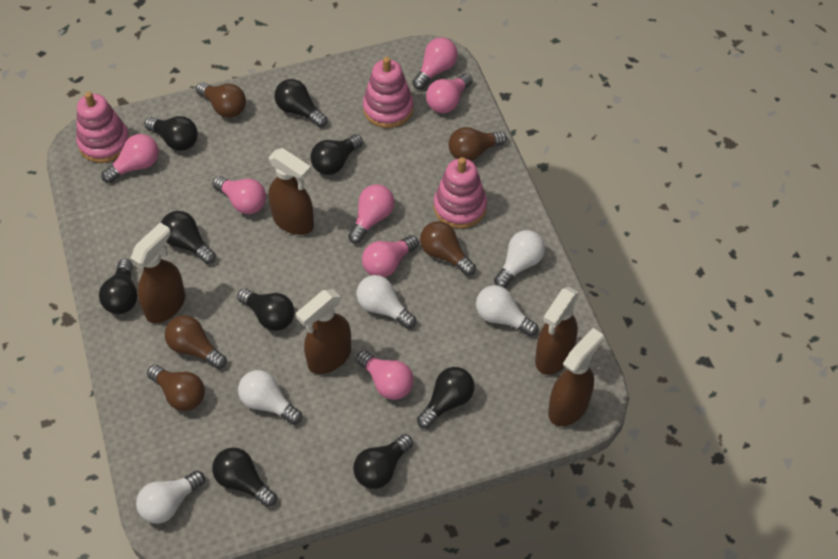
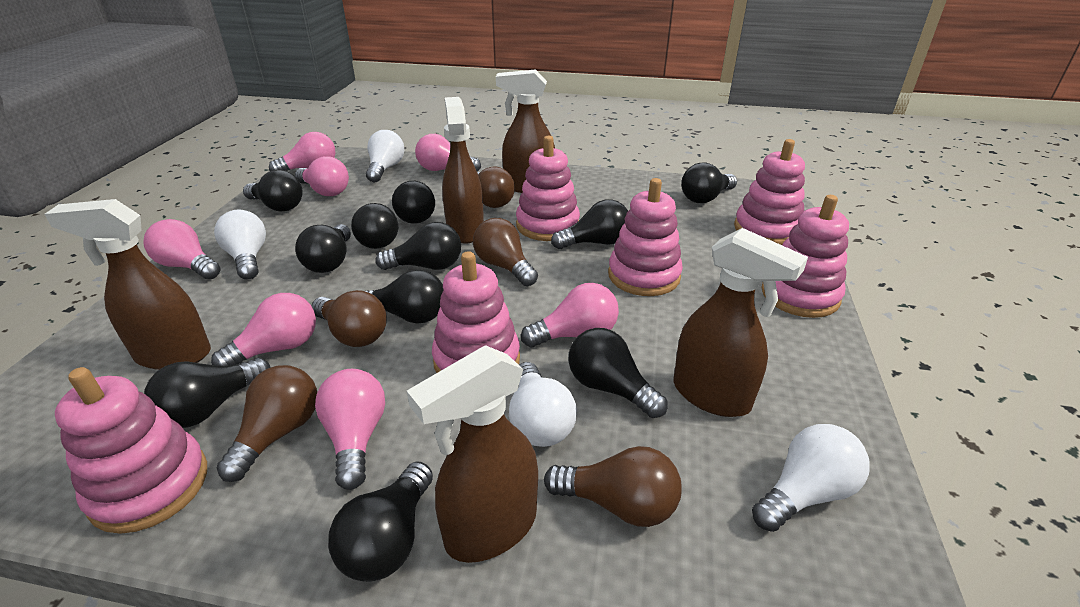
black light bulb: 9 -> 11
pink stacking toy: 3 -> 6
white light bulb: 5 -> 4

